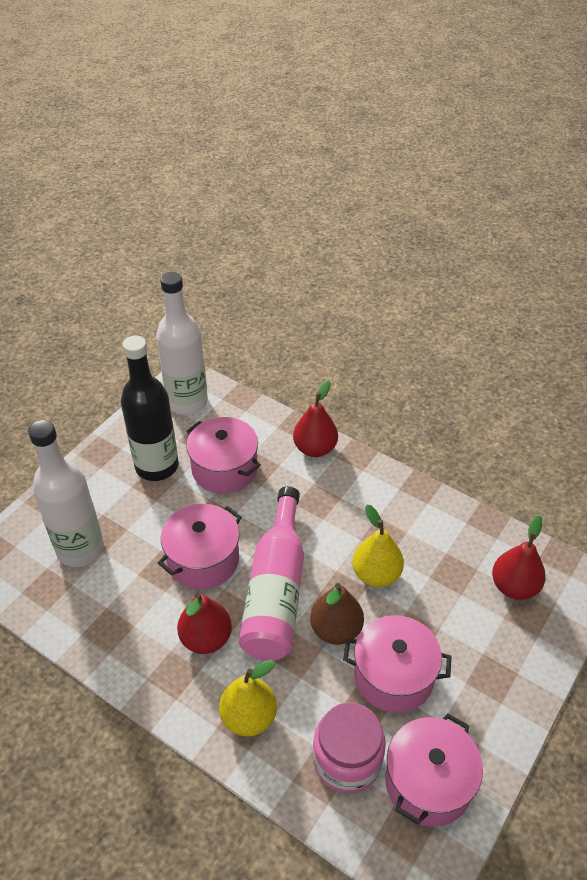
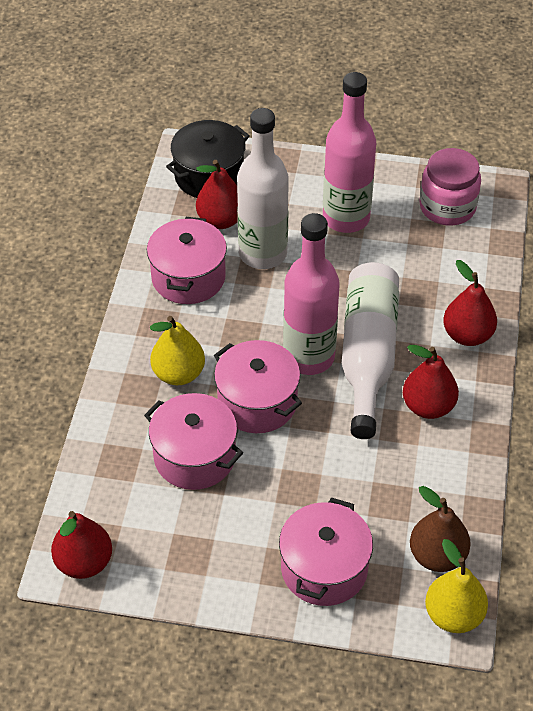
black bottle: 1 -> 0
black pot: 0 -> 1
pink bottle: 1 -> 2
red pear: 3 -> 4

